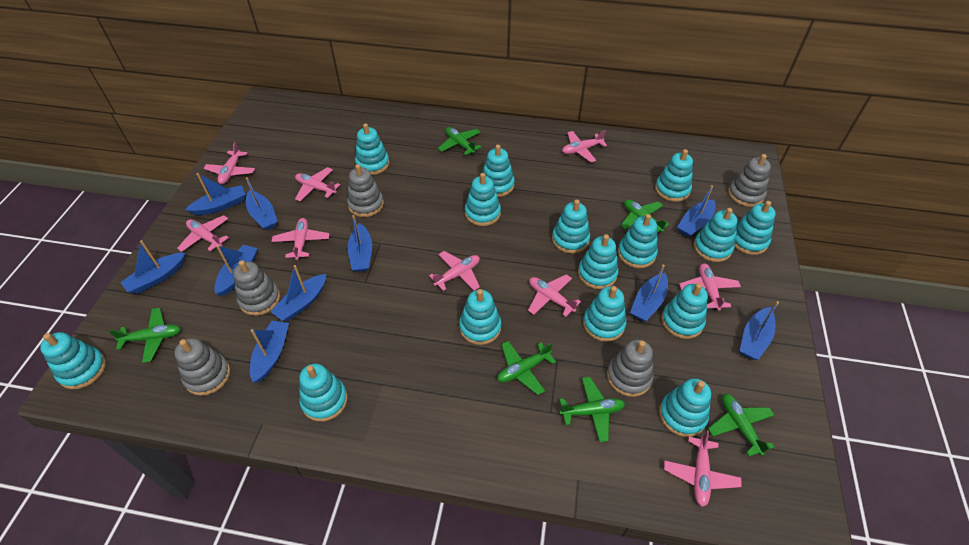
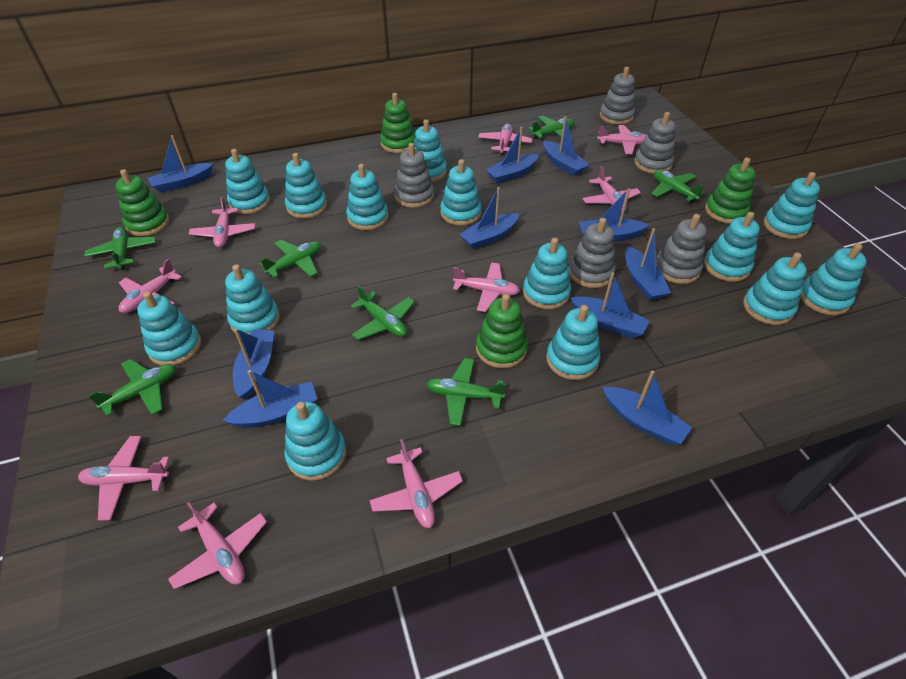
green plane: 6 -> 7
green stacking toy: 0 -> 4
turquoise stacking toy: 15 -> 14

